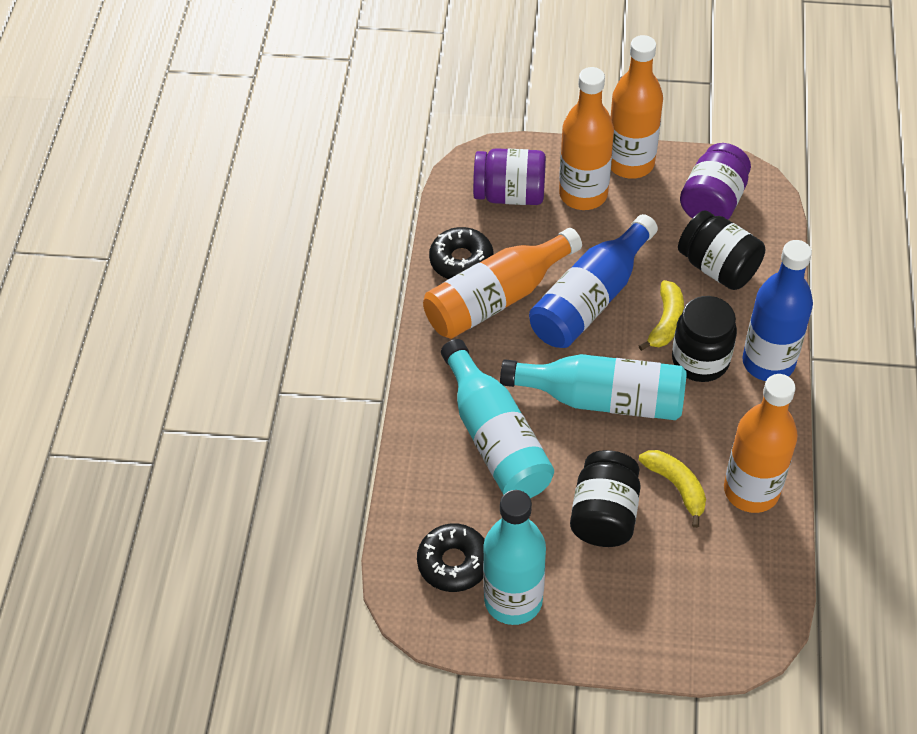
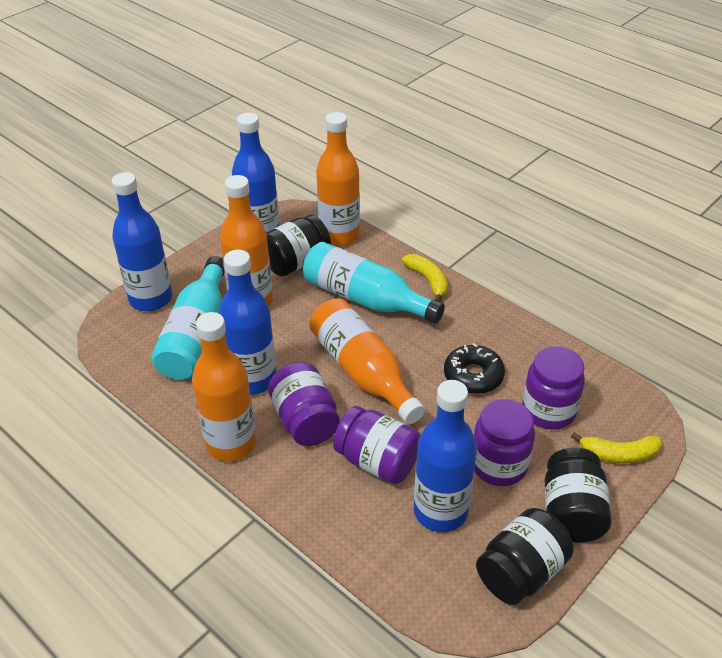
black donut: 2 -> 1
blue bottle: 2 -> 4
purple jar: 2 -> 4
turquoise bottle: 3 -> 2

